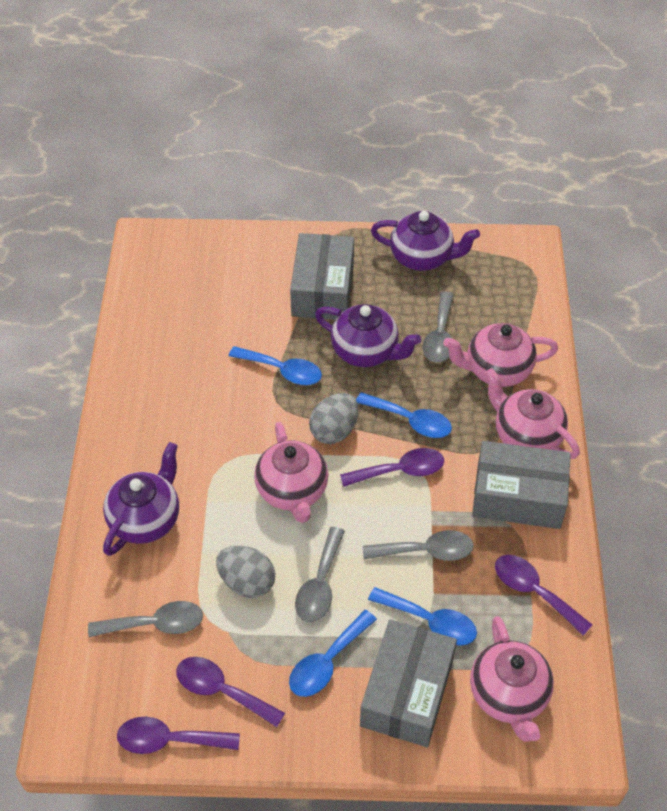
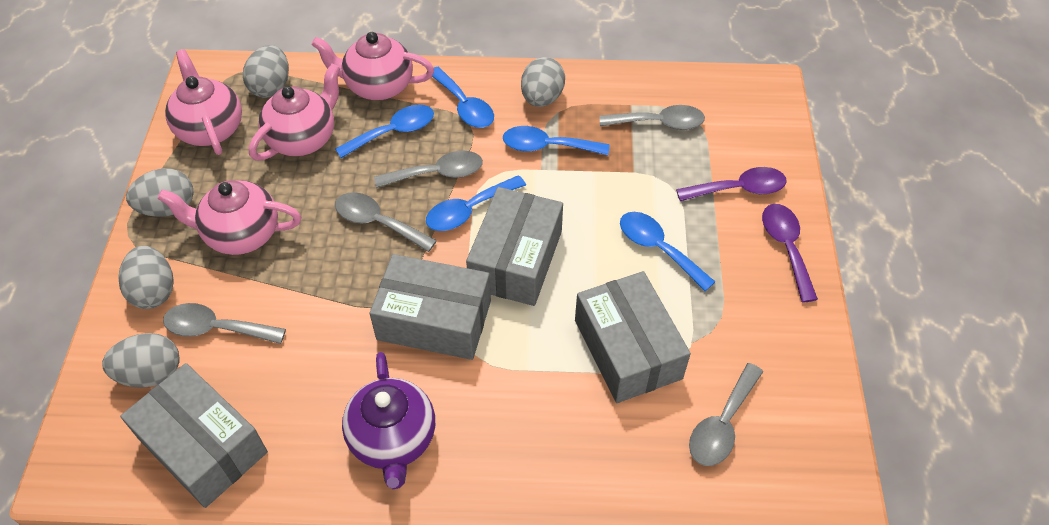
blue spoon: 4 -> 5
grey box: 3 -> 4
grey egg: 2 -> 5
grey spoon: 4 -> 5
purple spoon: 4 -> 2
purple teapot: 3 -> 1

